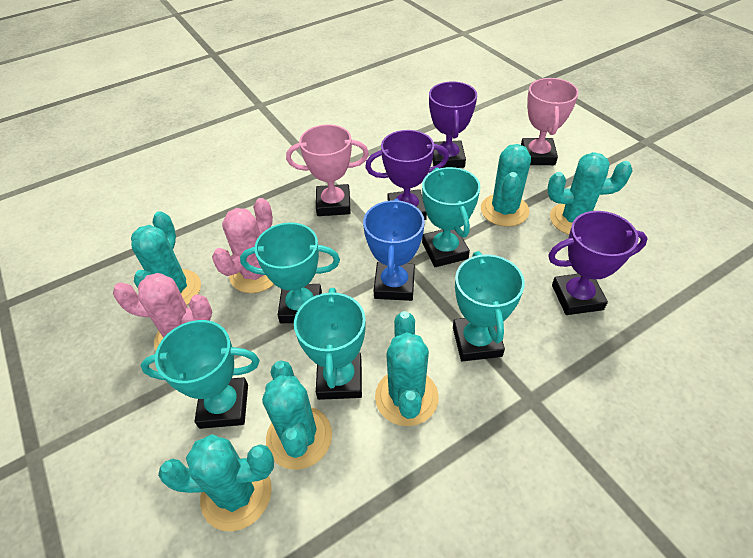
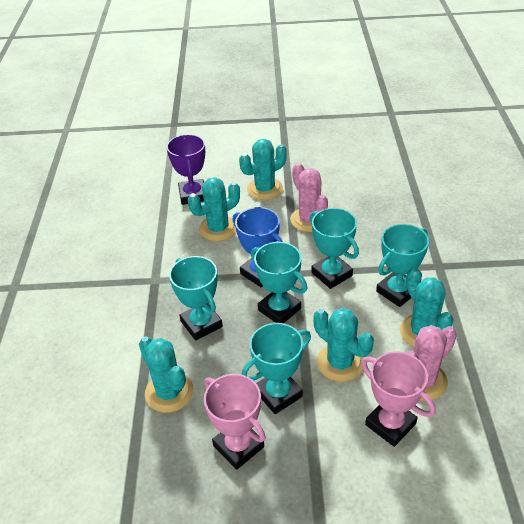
purple trophy: 3 -> 1
turquoise cactus: 6 -> 5

